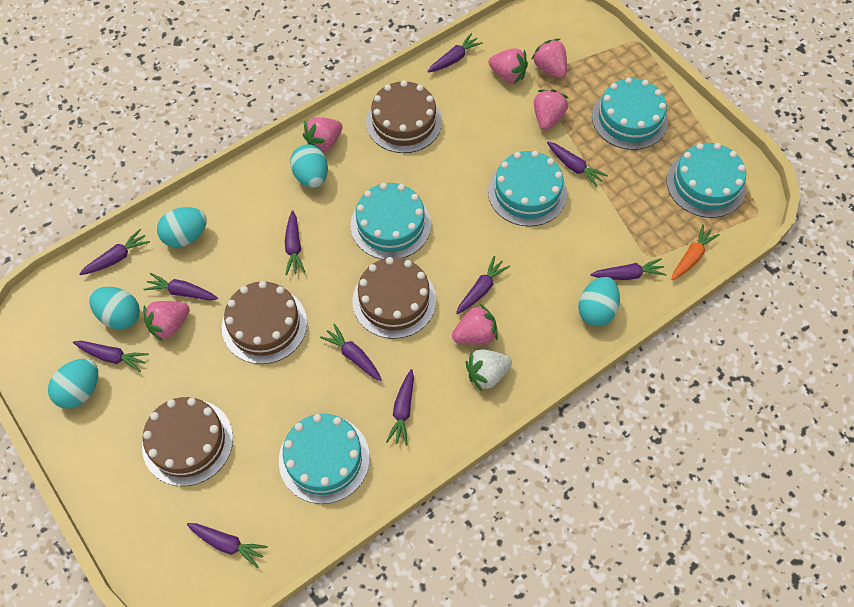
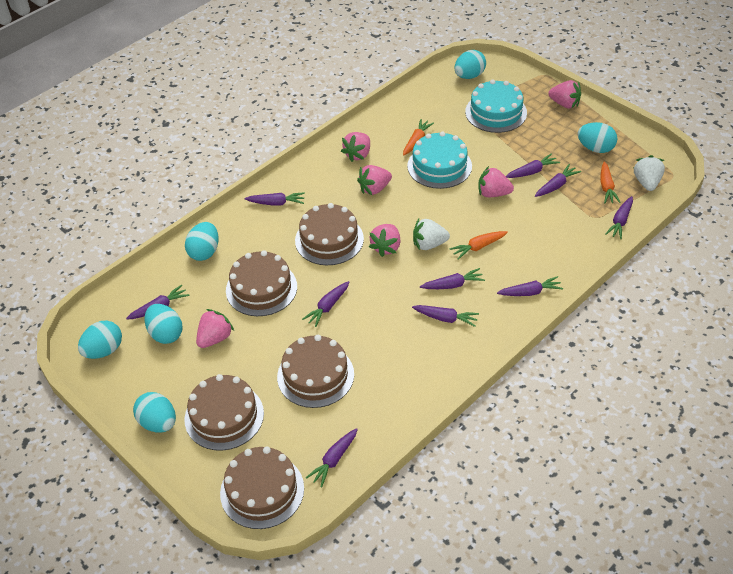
brown cake: 4 -> 5
orange carrot: 1 -> 3
purple carrot: 11 -> 10
turquoise cake: 5 -> 2
turquoise egg: 5 -> 6
white strawberry: 1 -> 2

